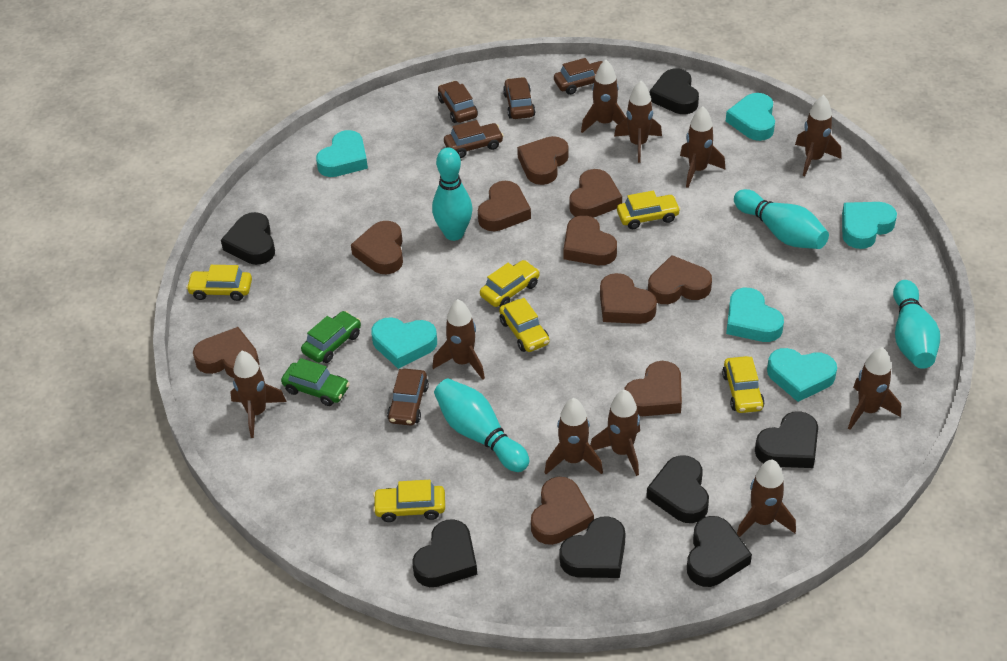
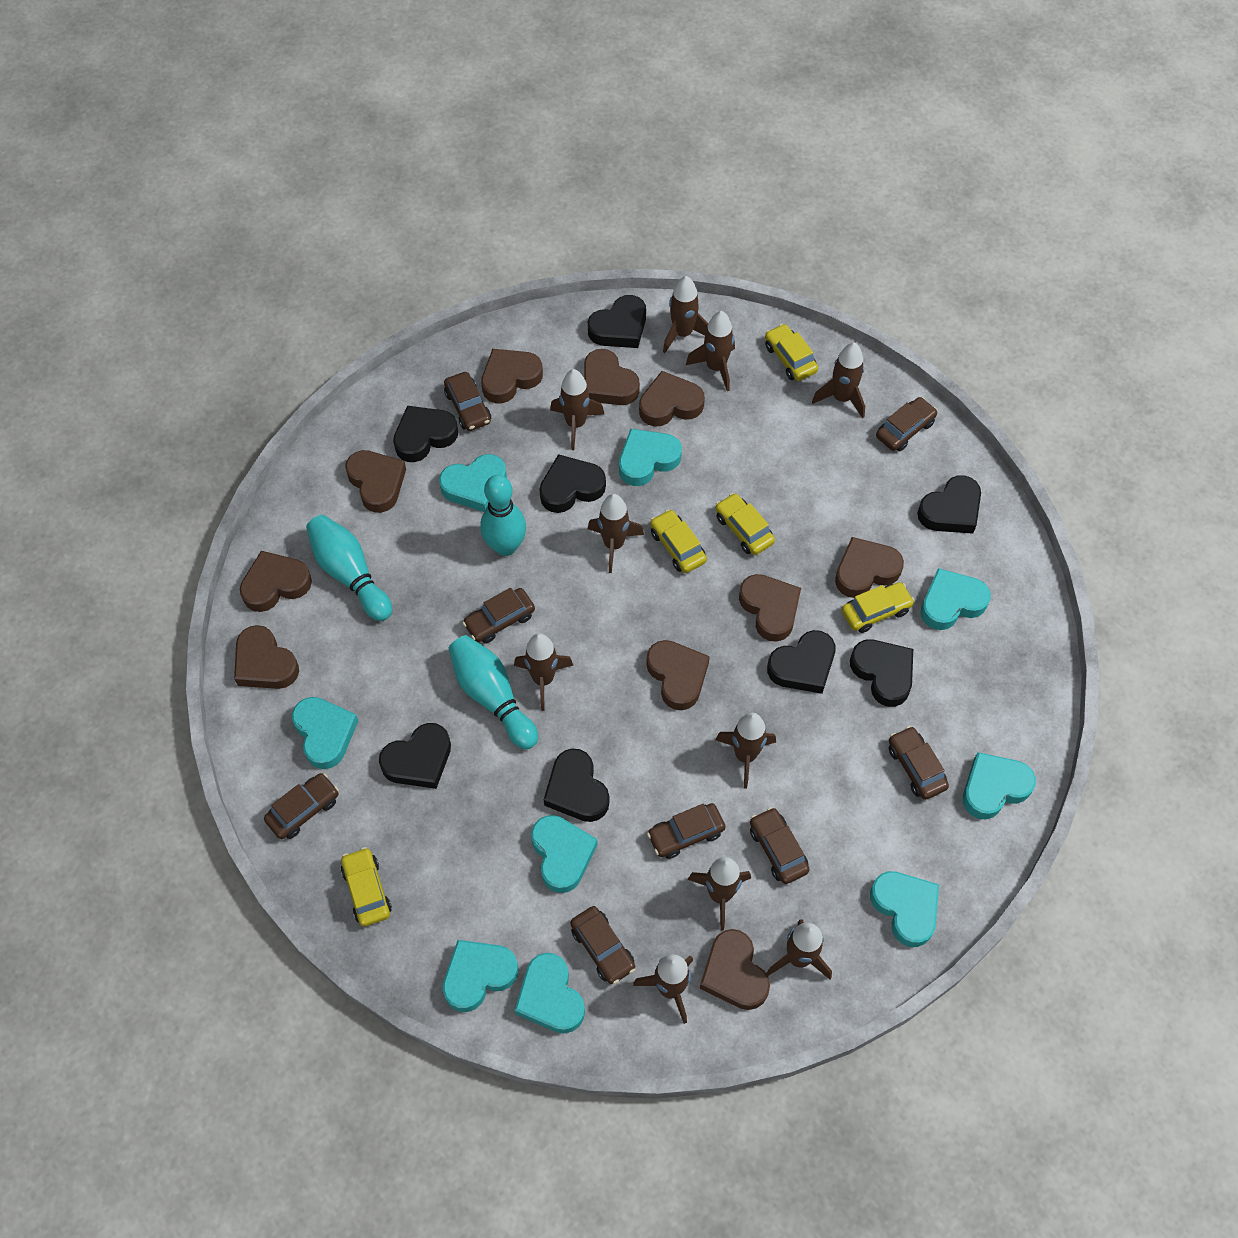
black heart: 7 -> 8
brown car: 5 -> 8
green car: 2 -> 0
turquoise bowling pin: 4 -> 3
turquoise heart: 6 -> 9
yellow car: 6 -> 5

